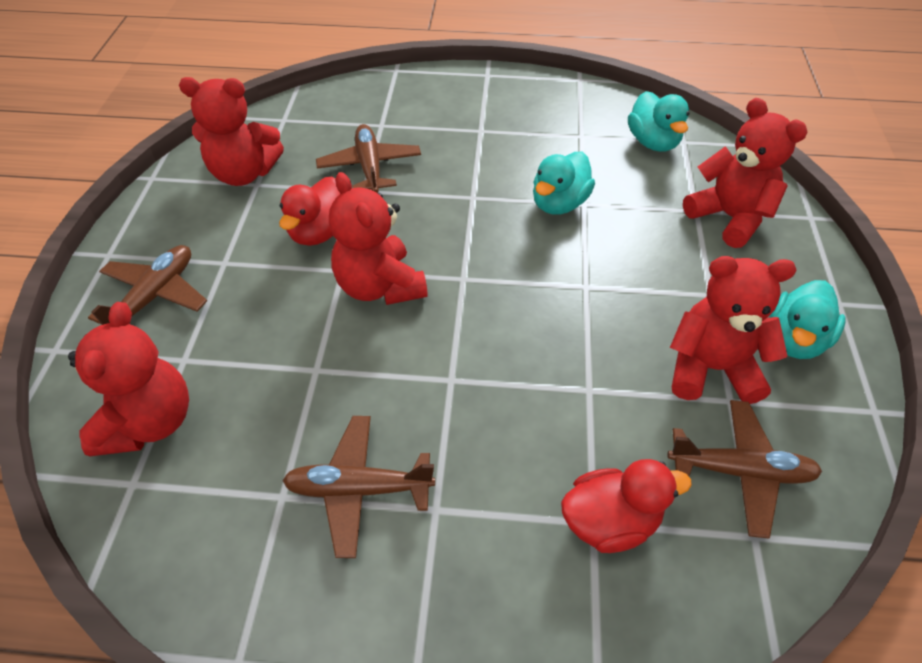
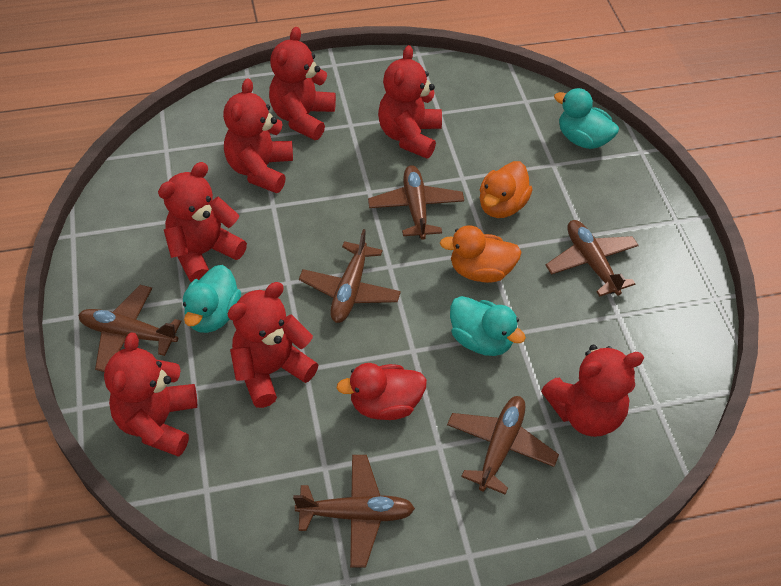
brown plane: 4 -> 6
orange duck: 0 -> 2
red duck: 2 -> 1
red teddy bear: 5 -> 7

